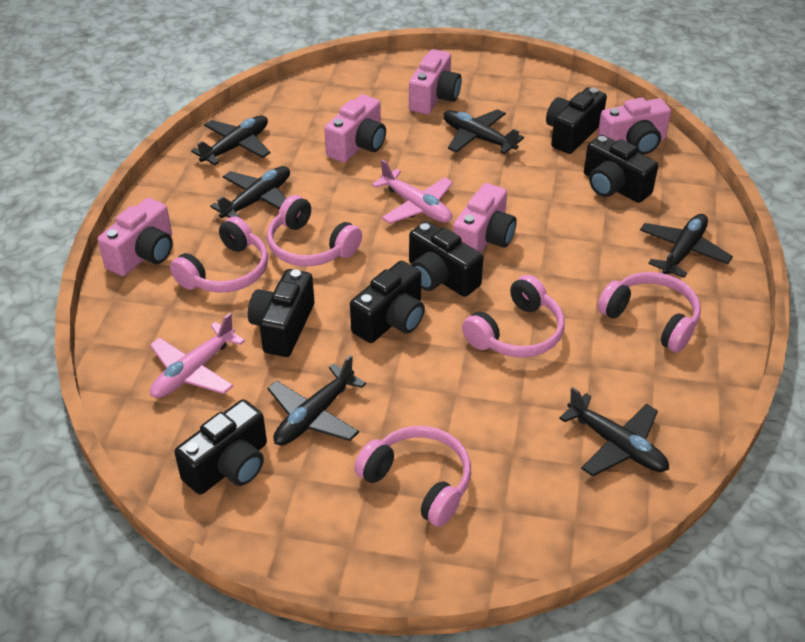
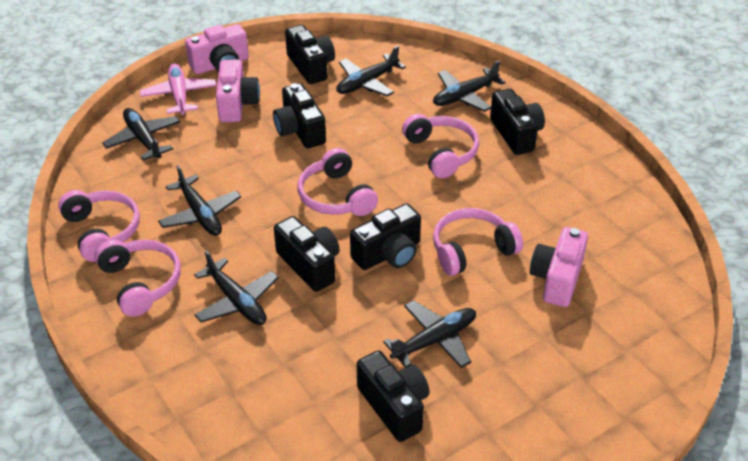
pink camera: 5 -> 3
pink plane: 2 -> 1

